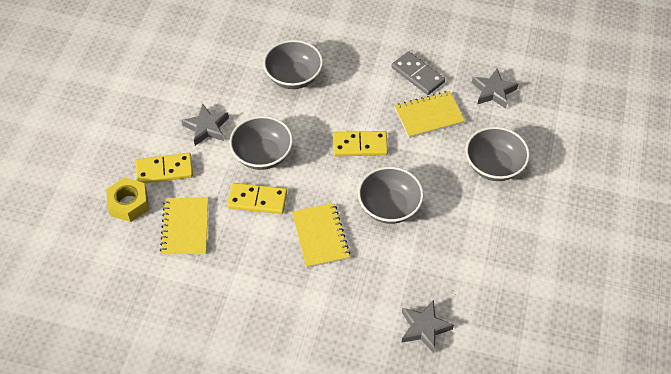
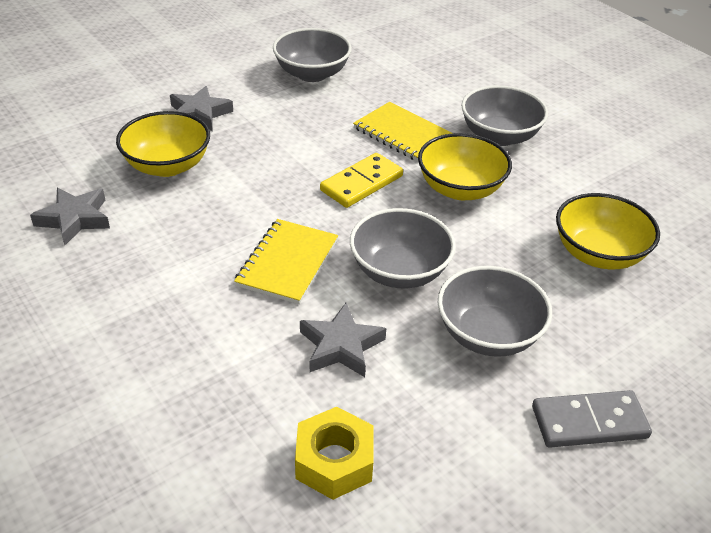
yellow bowl: 0 -> 3
yellow domino: 3 -> 1
yellow notebook: 3 -> 2

